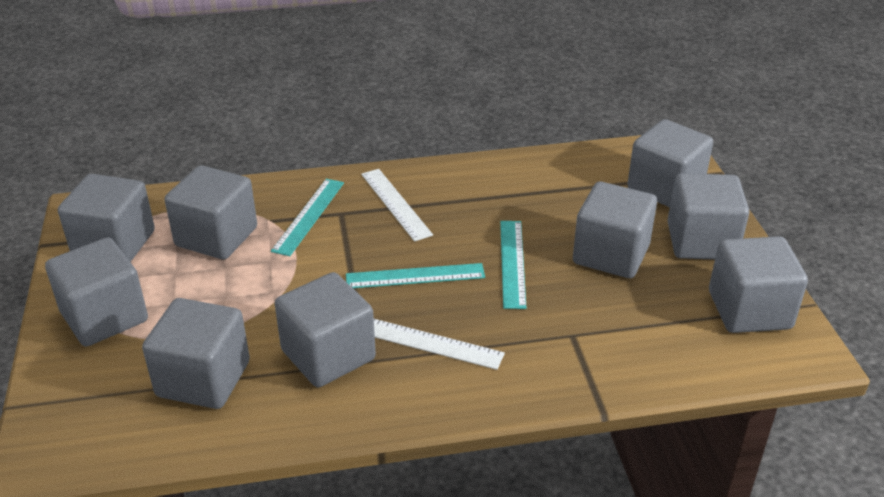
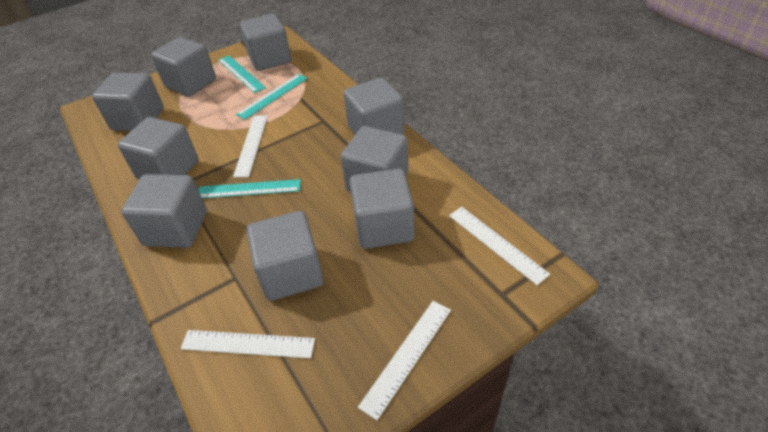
white ruler: 2 -> 4

